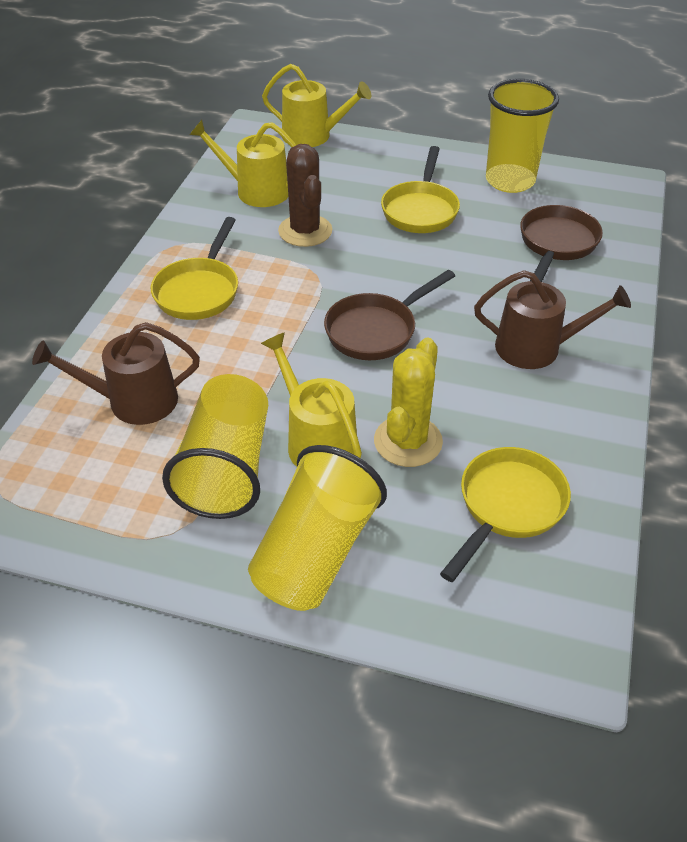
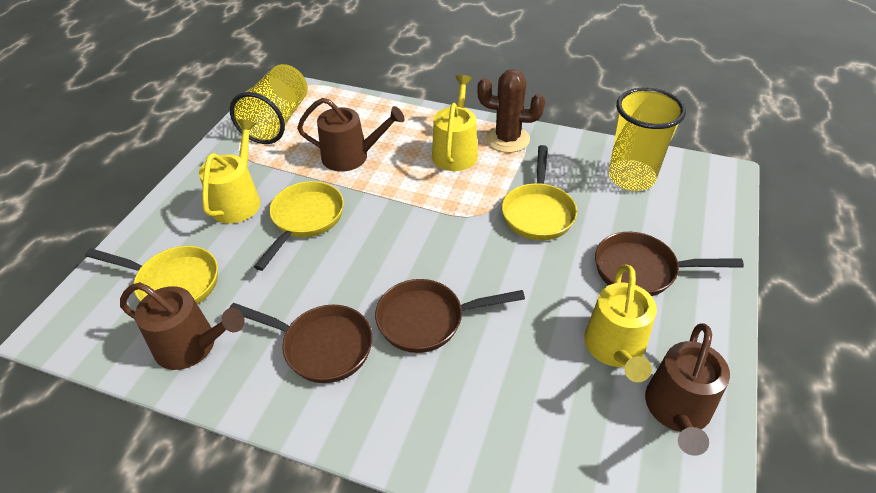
brown pan: 2 -> 3
brown watering can: 2 -> 3
yellow cactus: 1 -> 0
yellow cup: 3 -> 2

